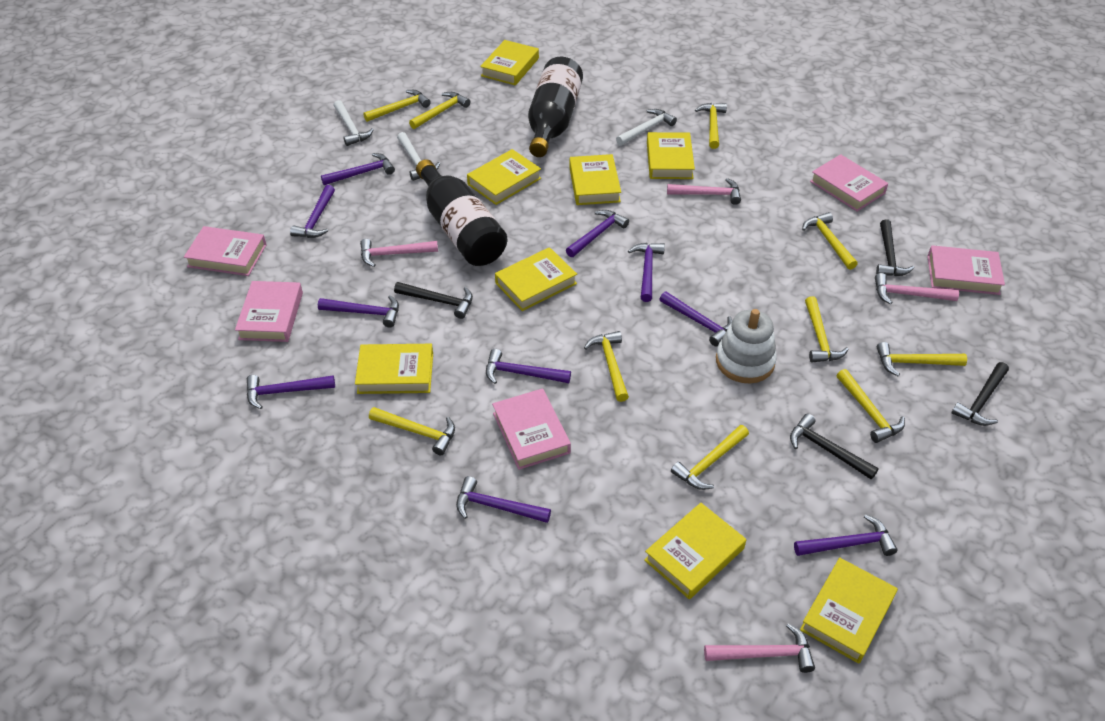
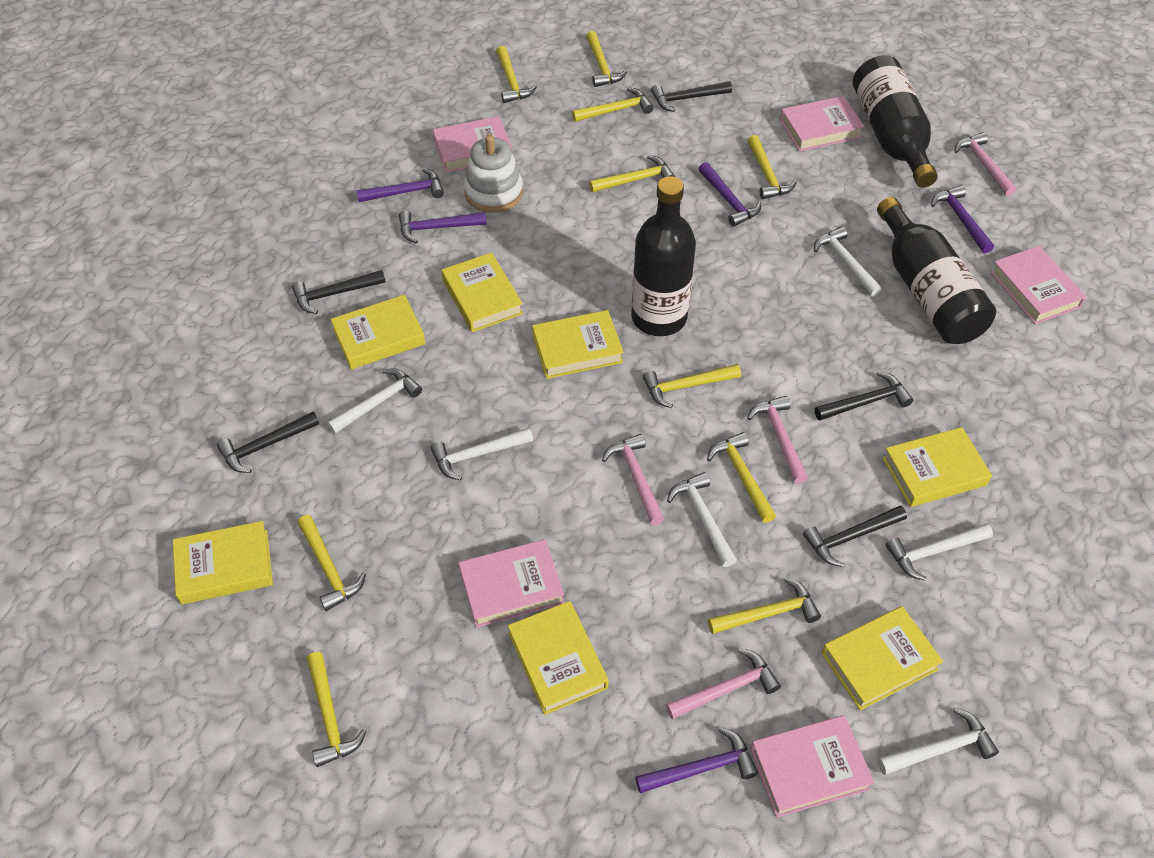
black bottle: 2 -> 3
black hammer: 4 -> 5
purple hammer: 10 -> 5
white hammer: 3 -> 6
yellow book: 8 -> 7

